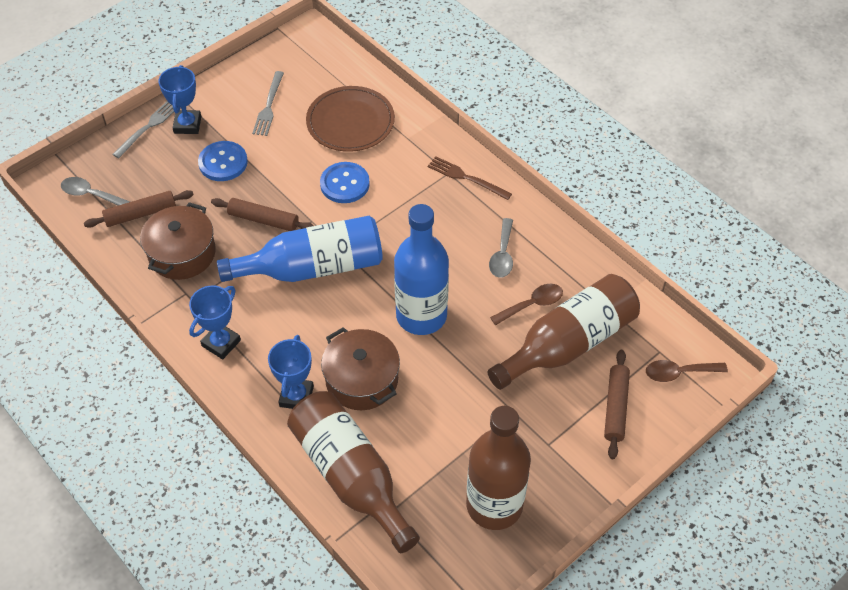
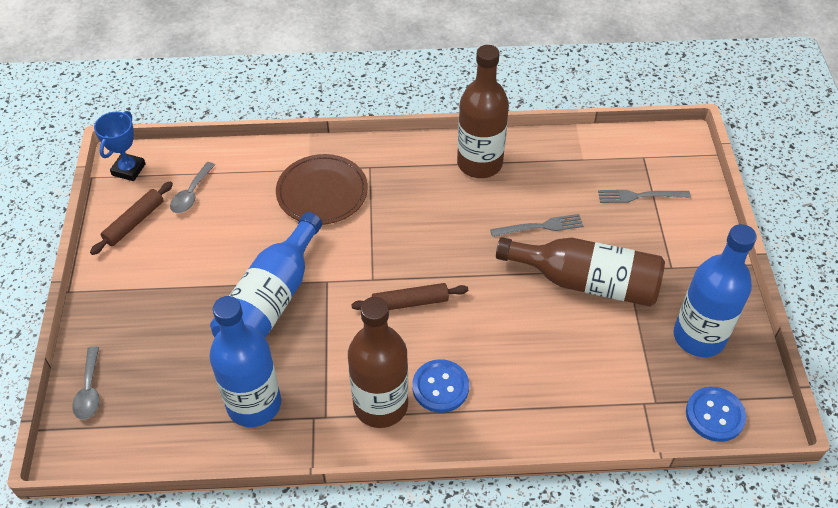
blue bottle: 2 -> 3
blue trophy: 3 -> 1
brown fork: 1 -> 0
brown pot: 2 -> 0
brown rolling pin: 3 -> 2
brown spoon: 2 -> 0

